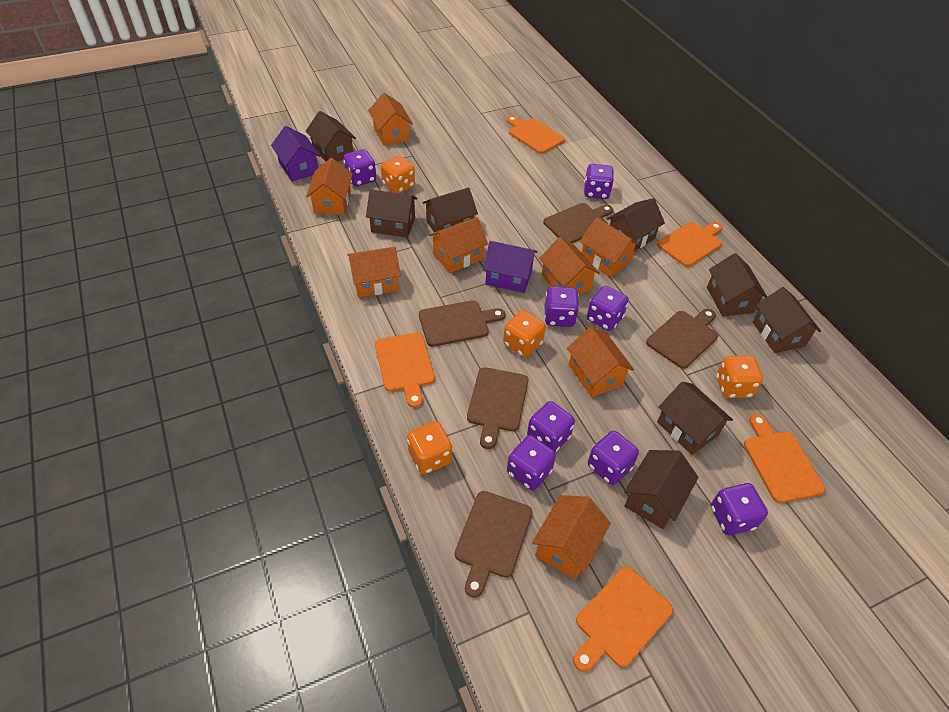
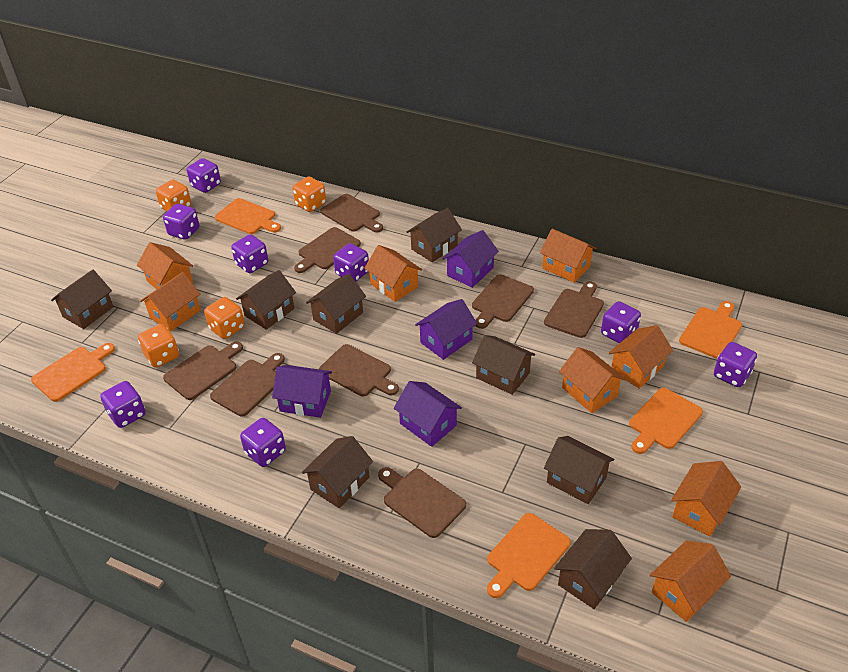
brown cutting board: 5 -> 8
purple house: 2 -> 4

